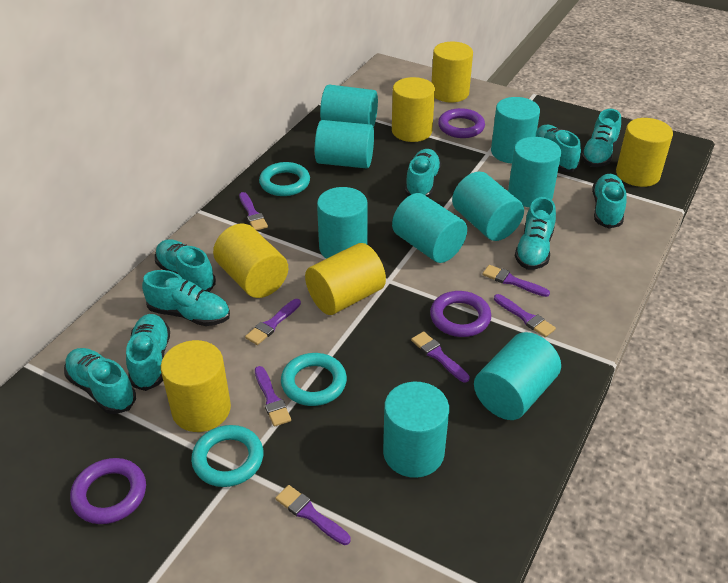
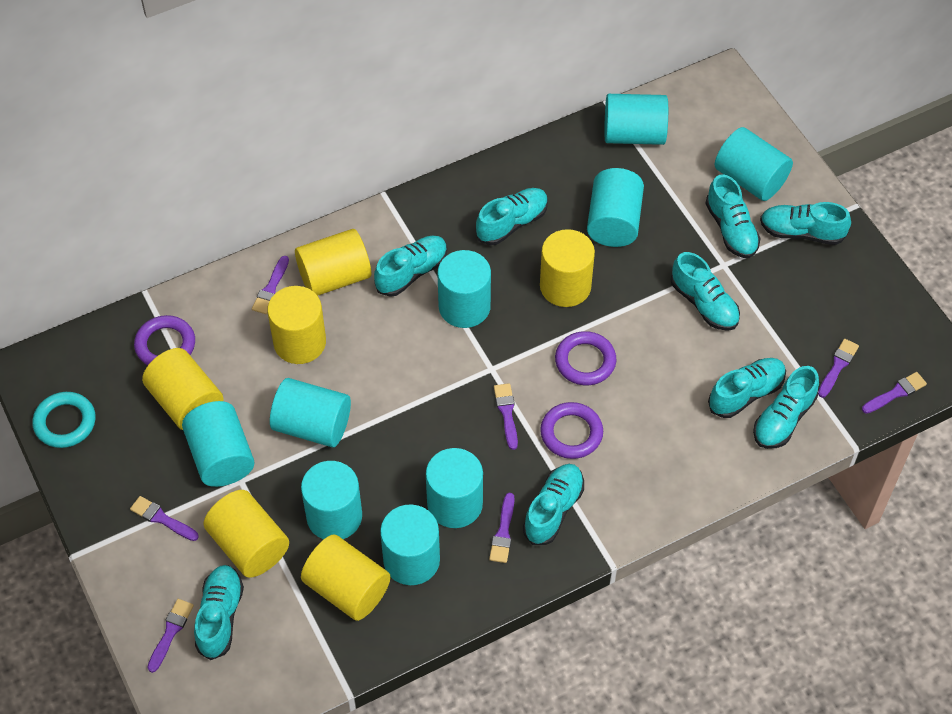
turquoise ring: 3 -> 1

